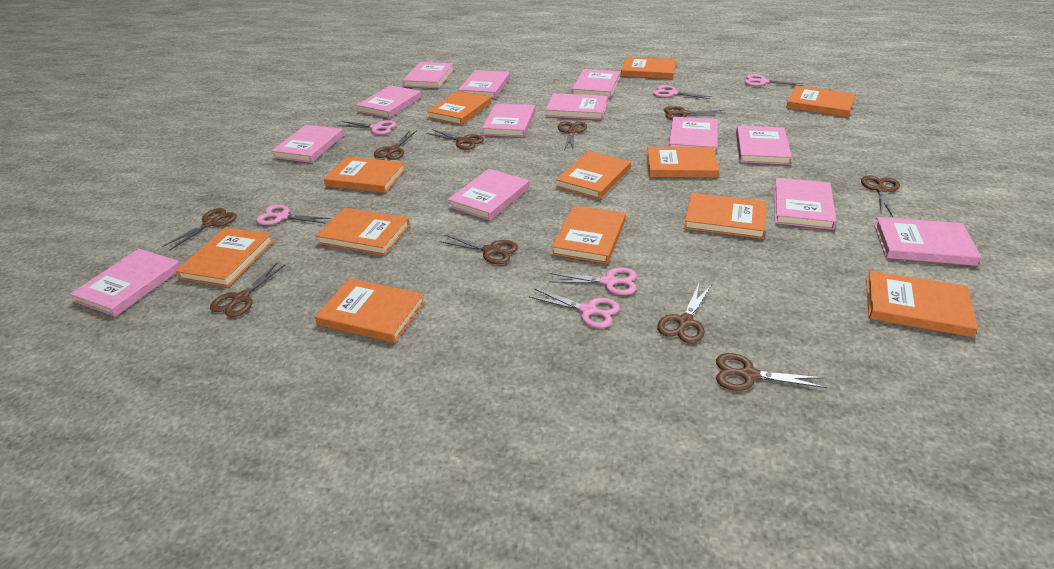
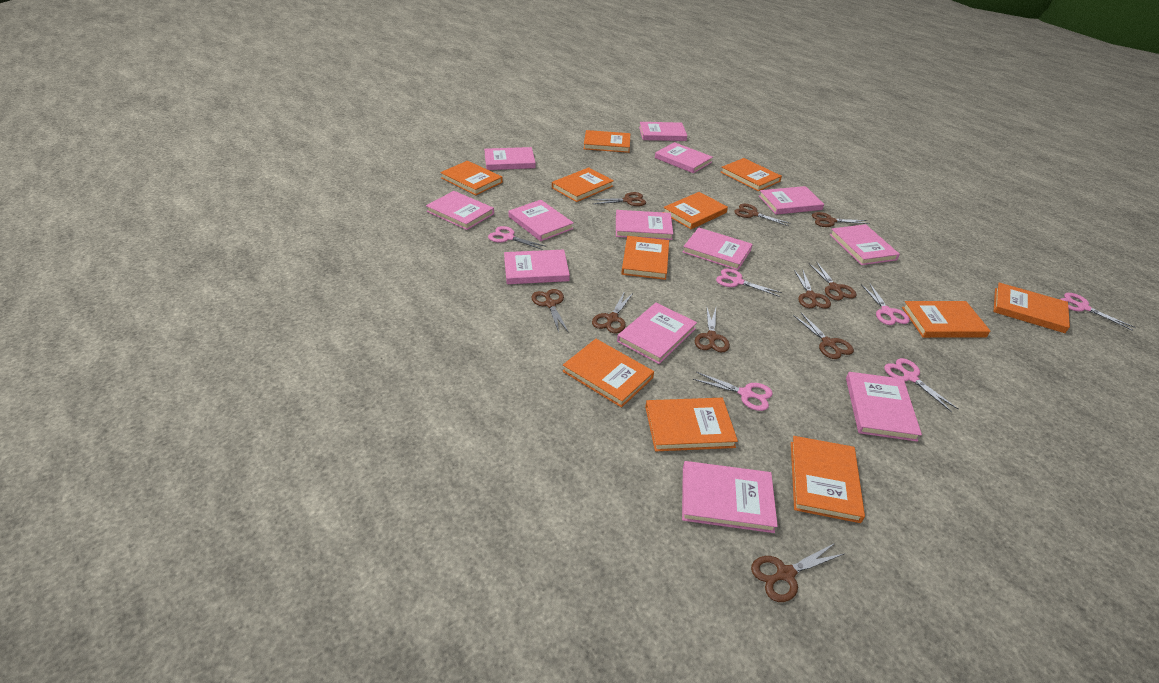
orange book: 12 -> 11

